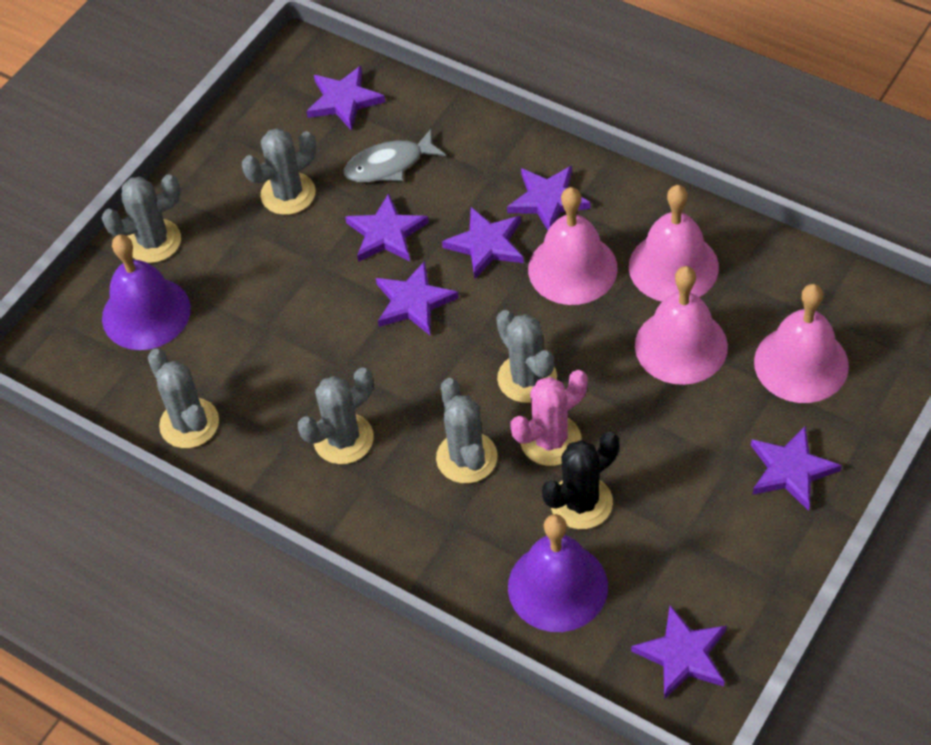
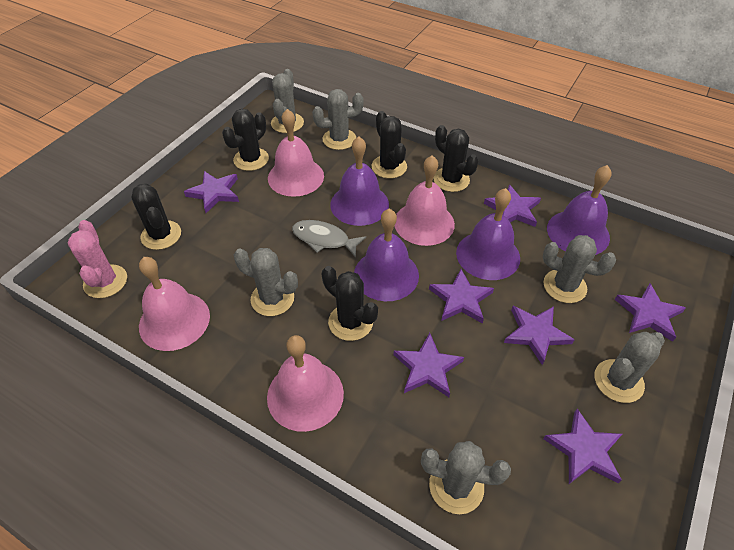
black cactus: 1 -> 5
purple bell: 2 -> 4

